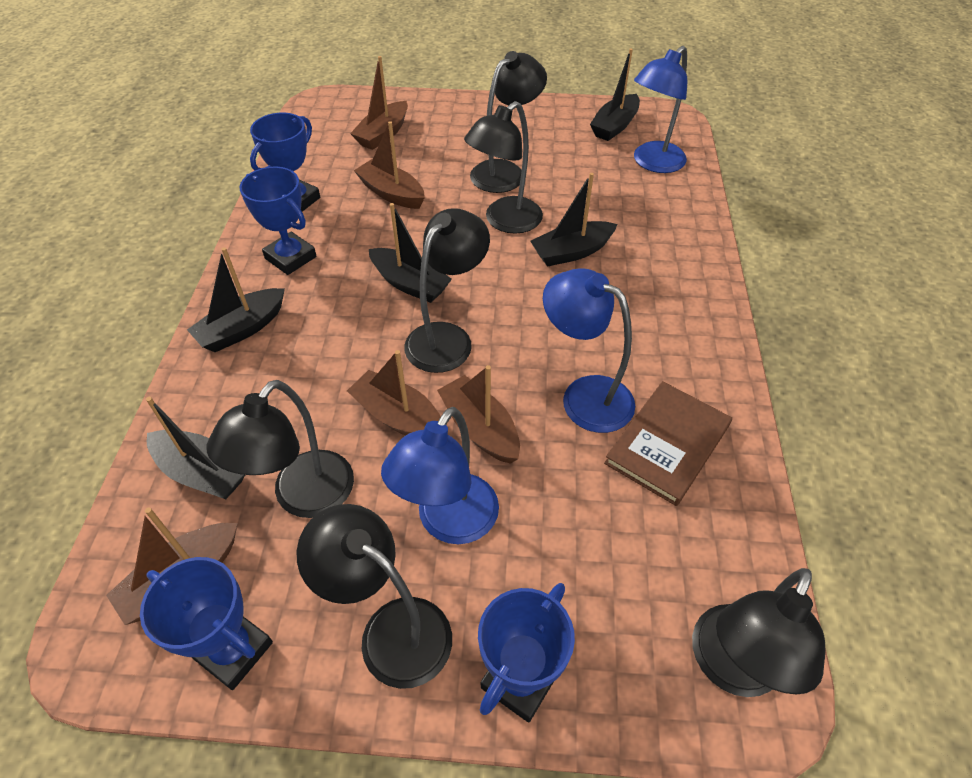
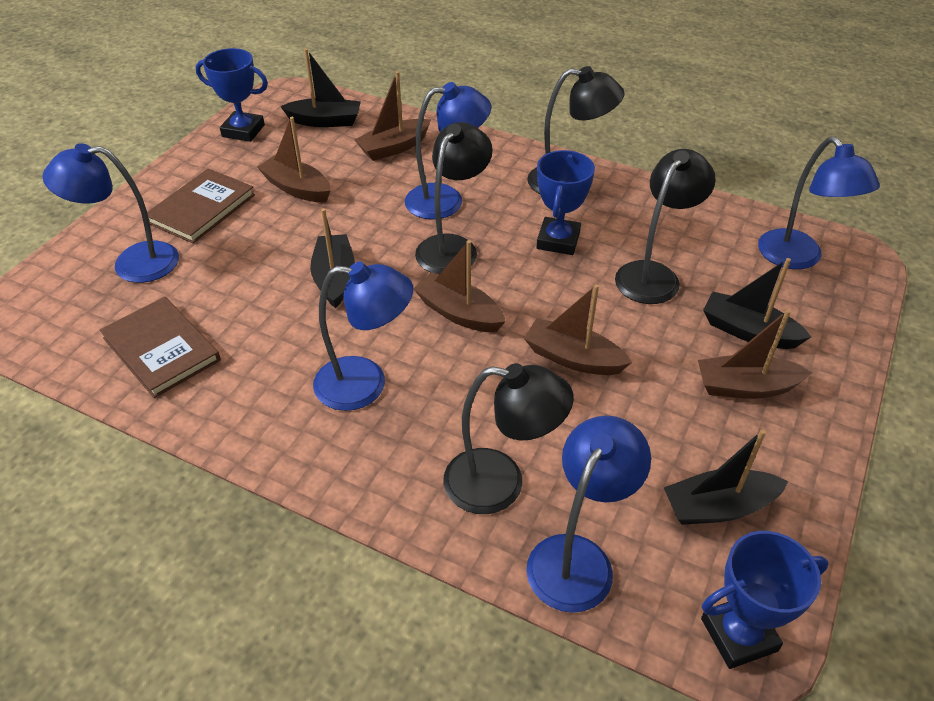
black boat: 5 -> 4
black lamp: 6 -> 4
blue lamp: 3 -> 5
blue trophy: 4 -> 3
brown book: 1 -> 2

